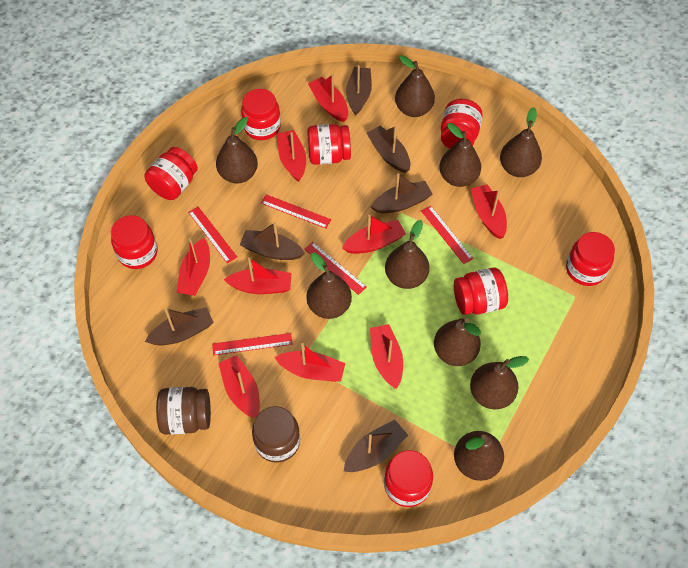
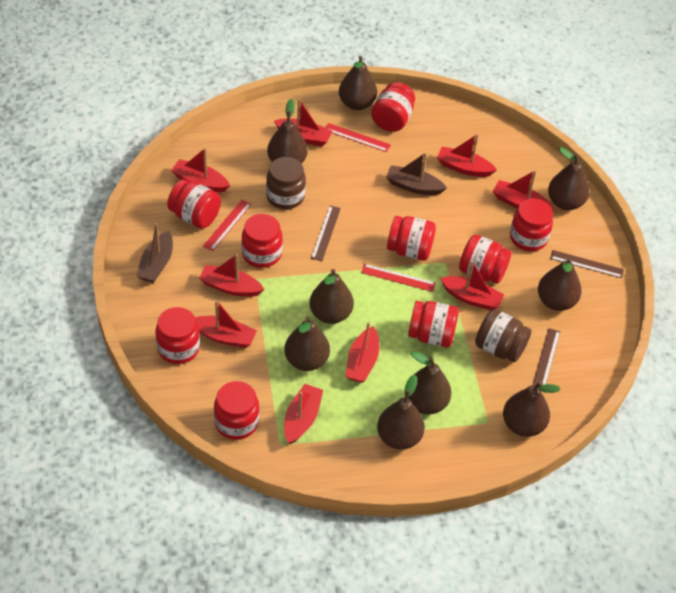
brown boat: 6 -> 2
brown ruler: 0 -> 3
red jar: 8 -> 9
red ruler: 5 -> 3

